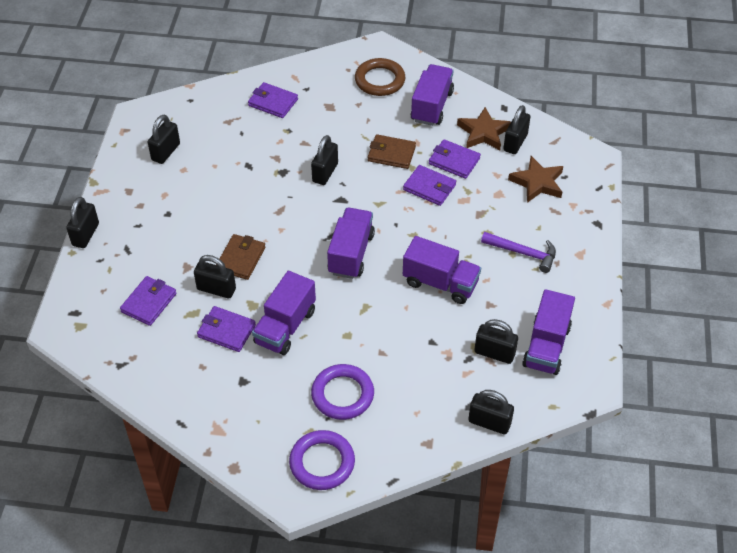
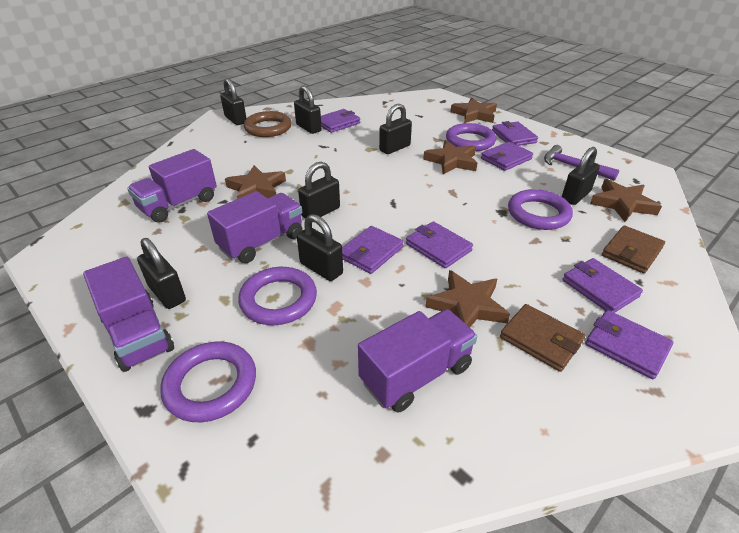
brown star: 2 -> 5
purple ring: 2 -> 4
purple truck: 5 -> 4
purple wallet: 5 -> 7

